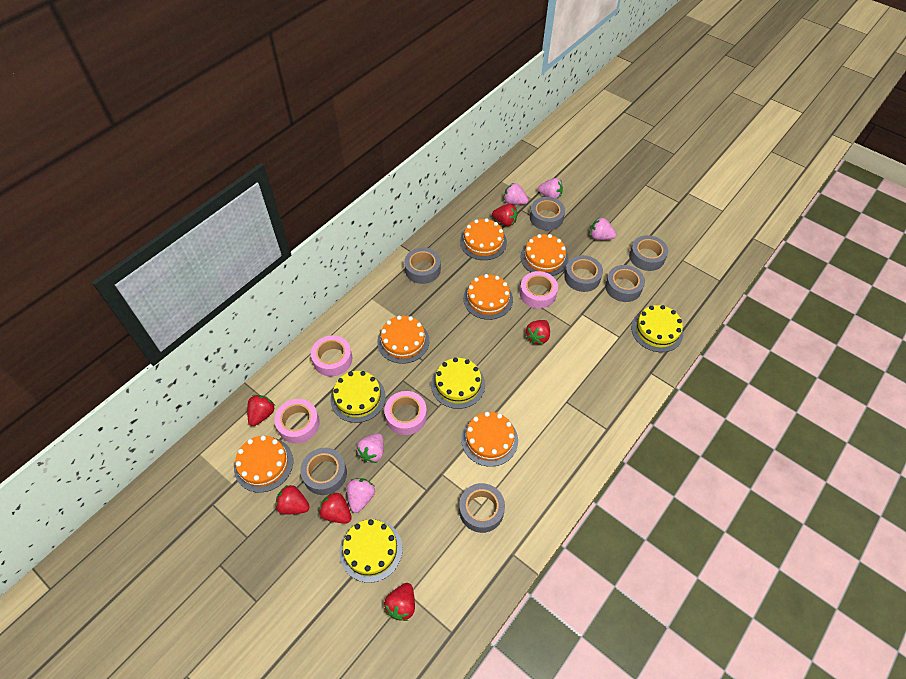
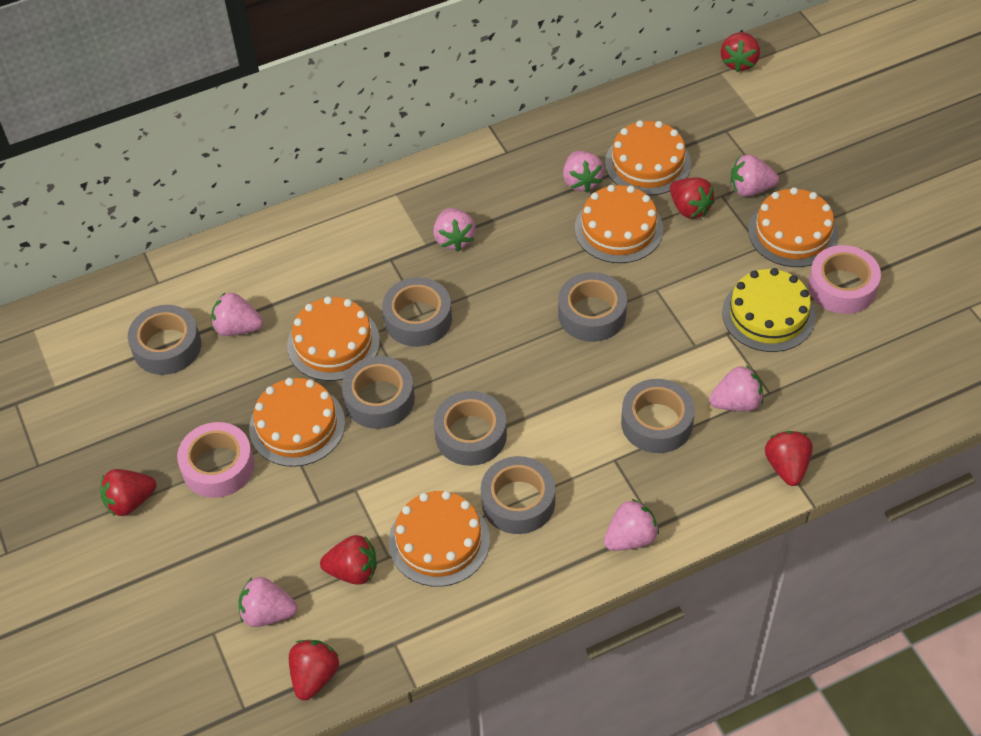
pink strawberry: 5 -> 7
pink tape: 4 -> 2
yellow cake: 4 -> 1

